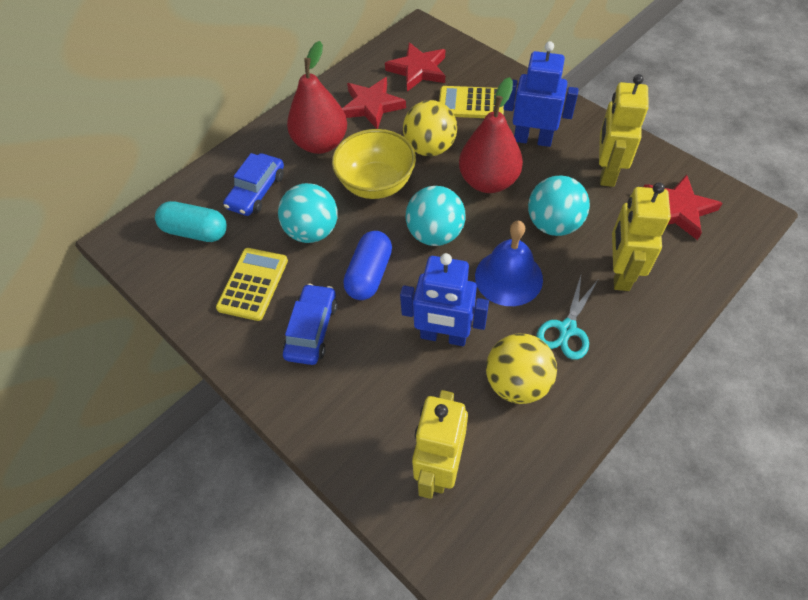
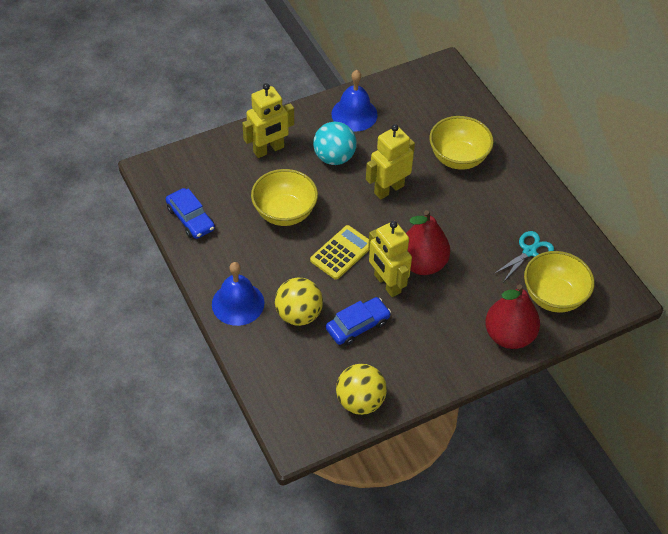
blue bell: 1 -> 2
blue capsule: 1 -> 0
blue robot: 2 -> 0
red star: 3 -> 0
turquoise ball: 3 -> 1
turquoise capsule: 1 -> 0
yellow bowl: 1 -> 3
yellow calculator: 2 -> 1

